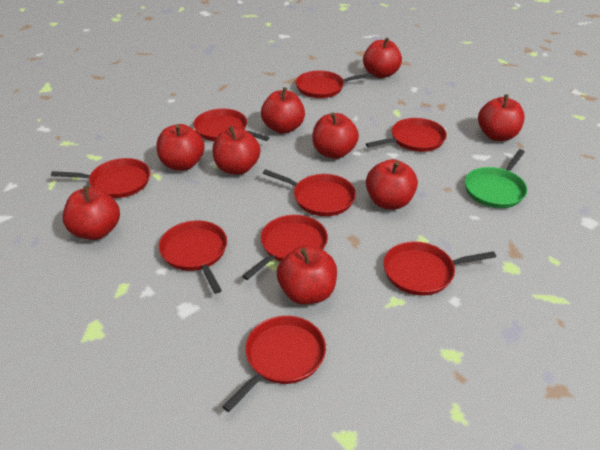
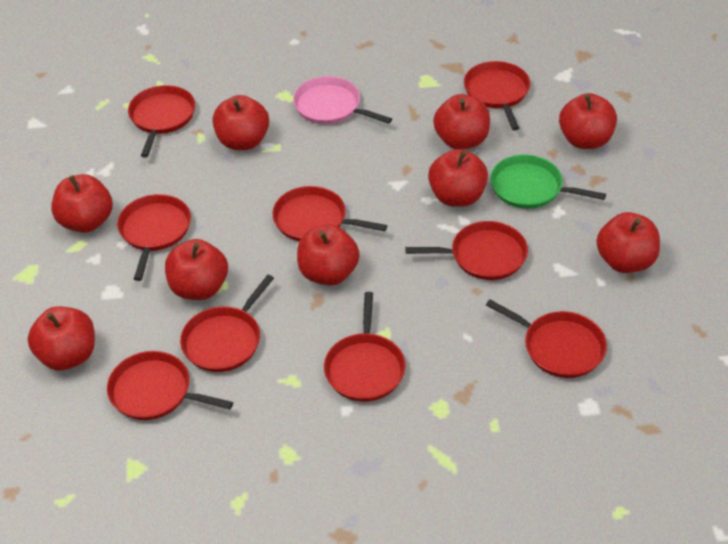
pink pan: 0 -> 1

